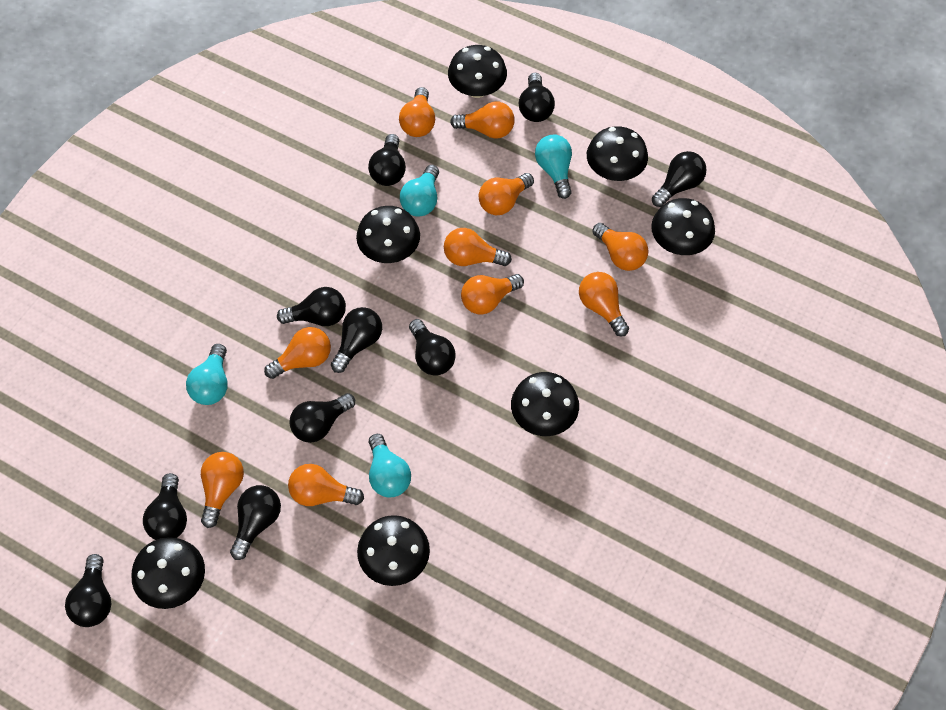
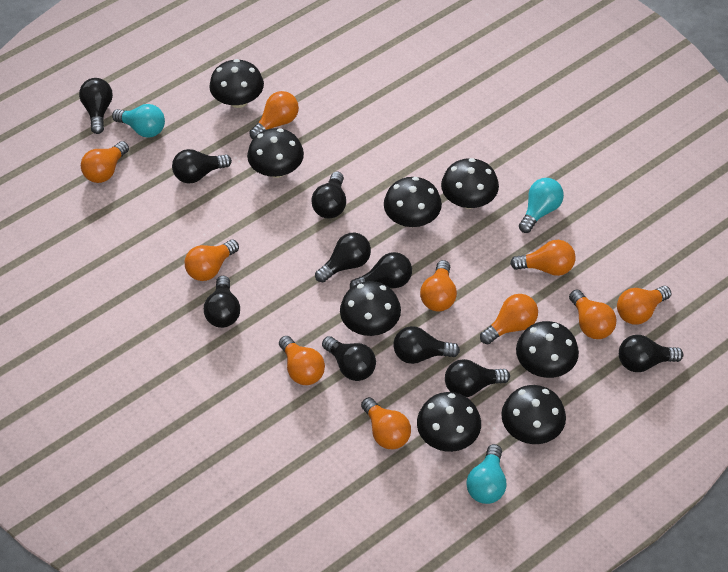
black mushroom: 7 -> 8
turquoise light bulb: 4 -> 3

